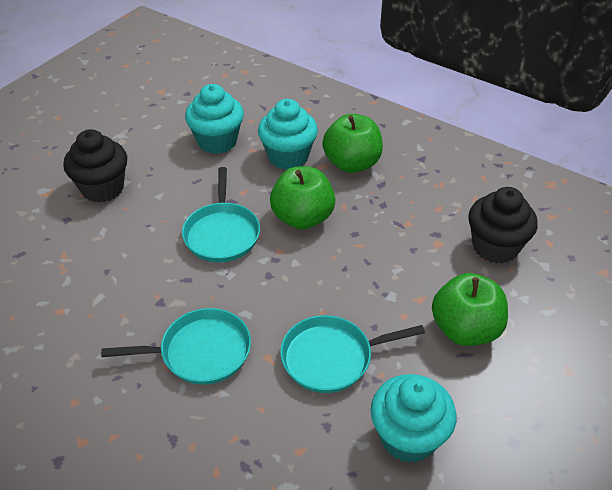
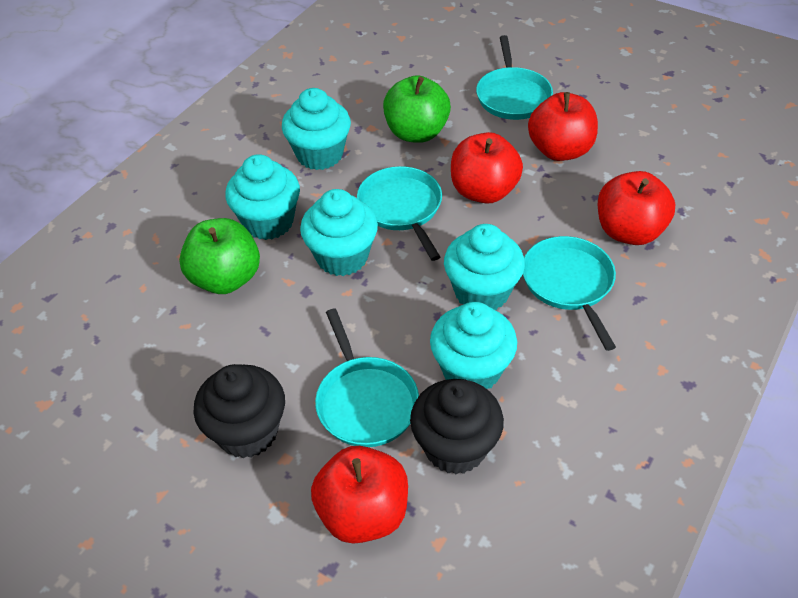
green apple: 3 -> 2
red apple: 0 -> 4
turquoise cupcake: 3 -> 5
turquoise pan: 3 -> 4

